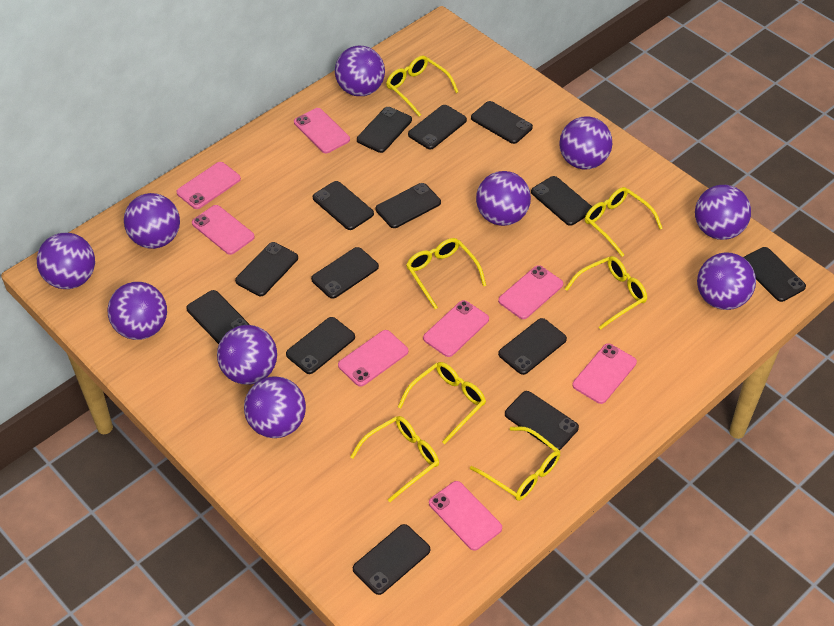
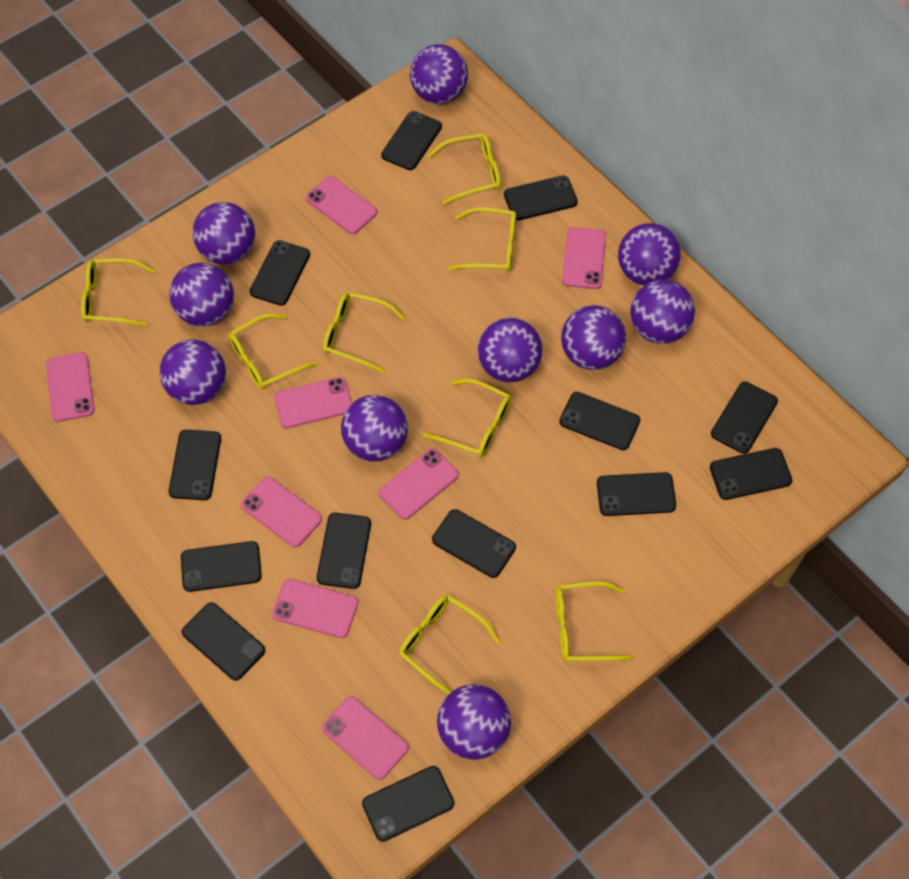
black phone: 14 -> 13
yellow glasses: 7 -> 8

